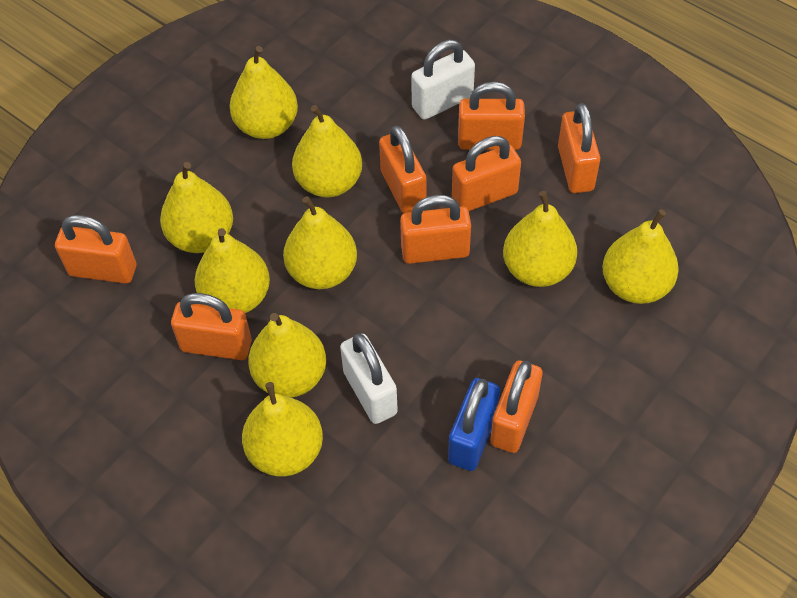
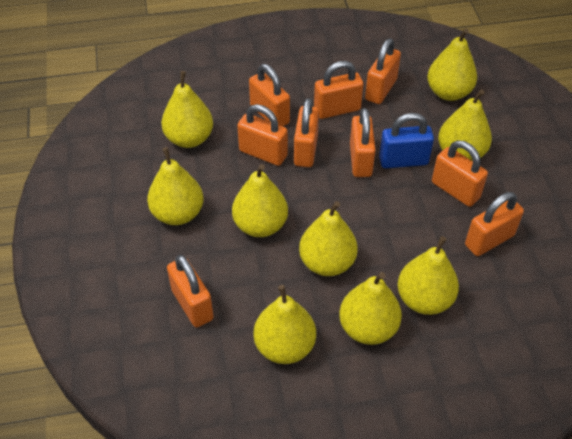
orange padlock: 8 -> 9
white padlock: 2 -> 0

